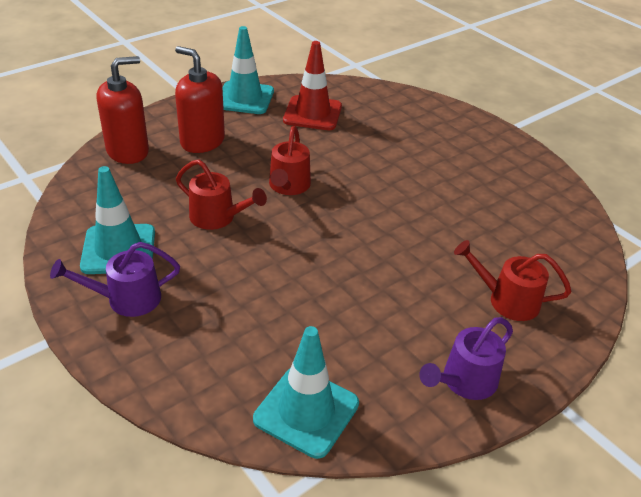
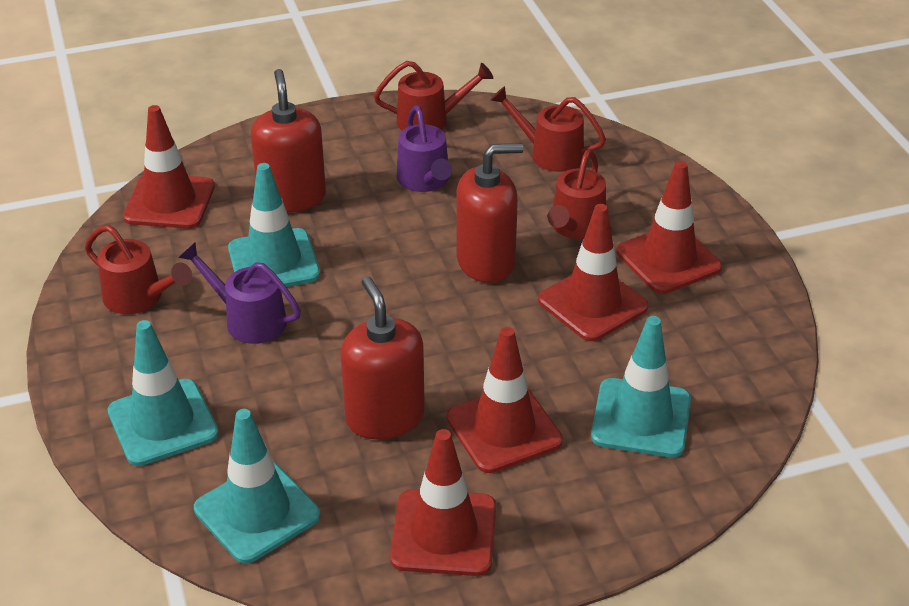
red soap dispenser: 2 -> 3
red traffic cone: 1 -> 5
red watering can: 3 -> 4
turquoise traffic cone: 3 -> 4

